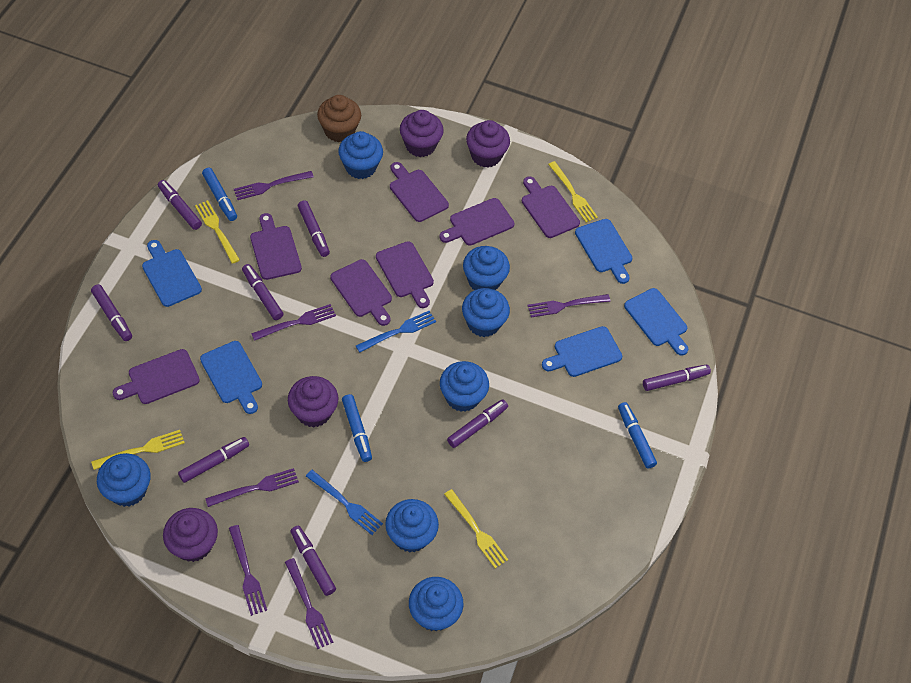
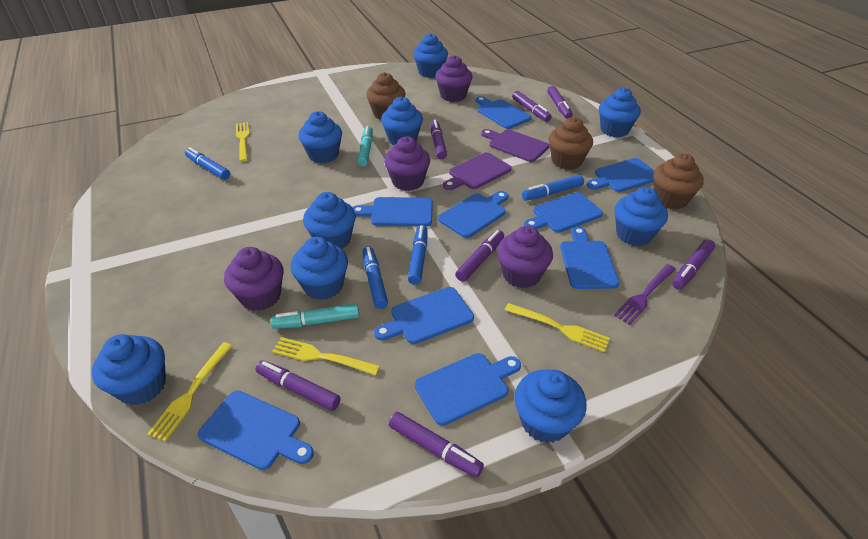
blue cupcake: 7 -> 9
blue cutting board: 5 -> 9
blue fork: 2 -> 0
blue marker: 3 -> 4
brown cupcake: 1 -> 3
purple cutting board: 7 -> 2
purple fork: 6 -> 1
purple marker: 8 -> 7
turquoise marker: 0 -> 2

